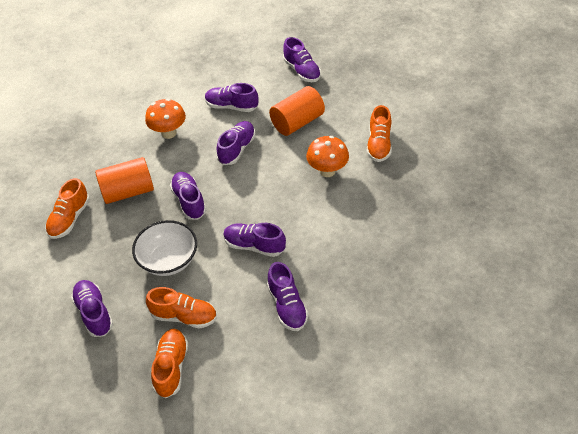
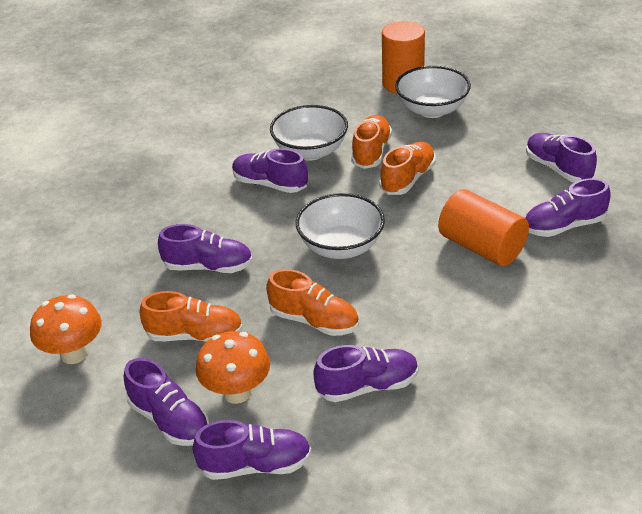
white bowl: 1 -> 3

